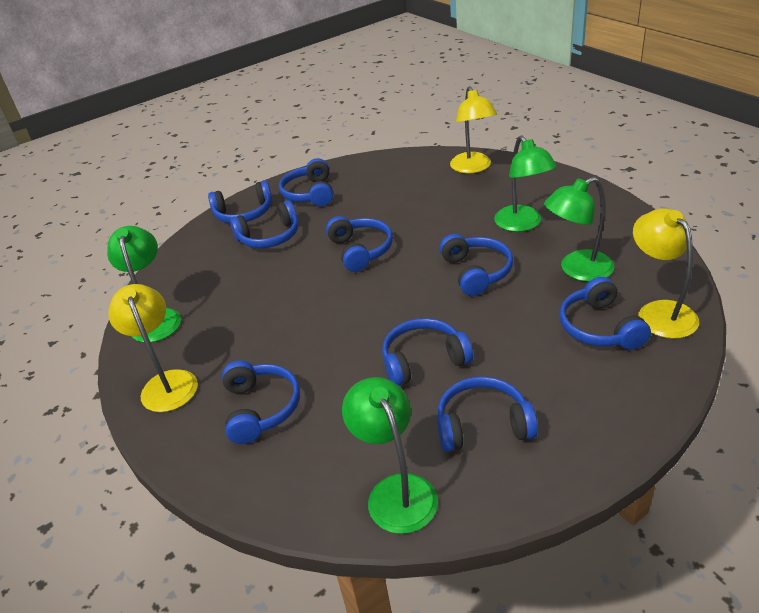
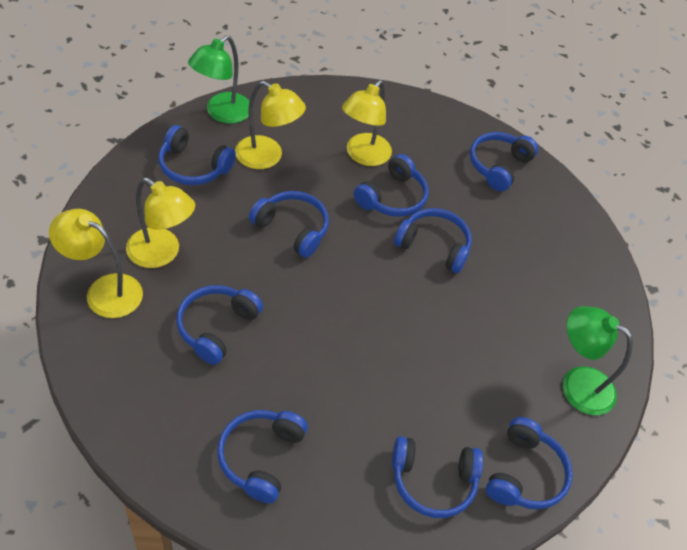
green lamp: 4 -> 2
yellow lamp: 3 -> 4

